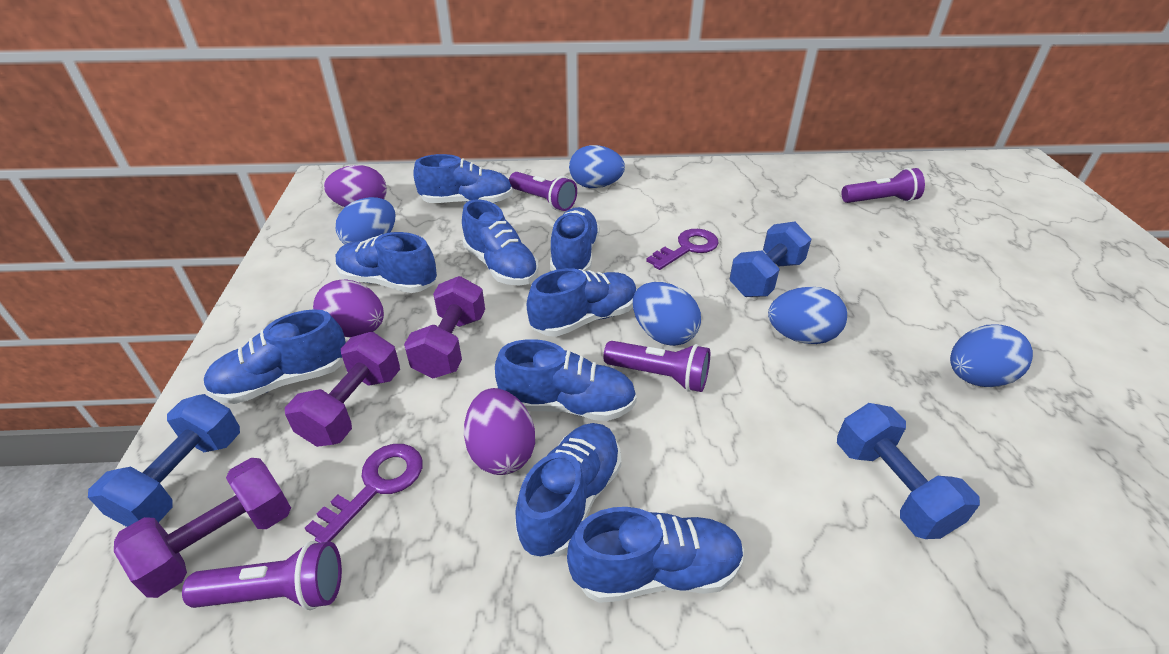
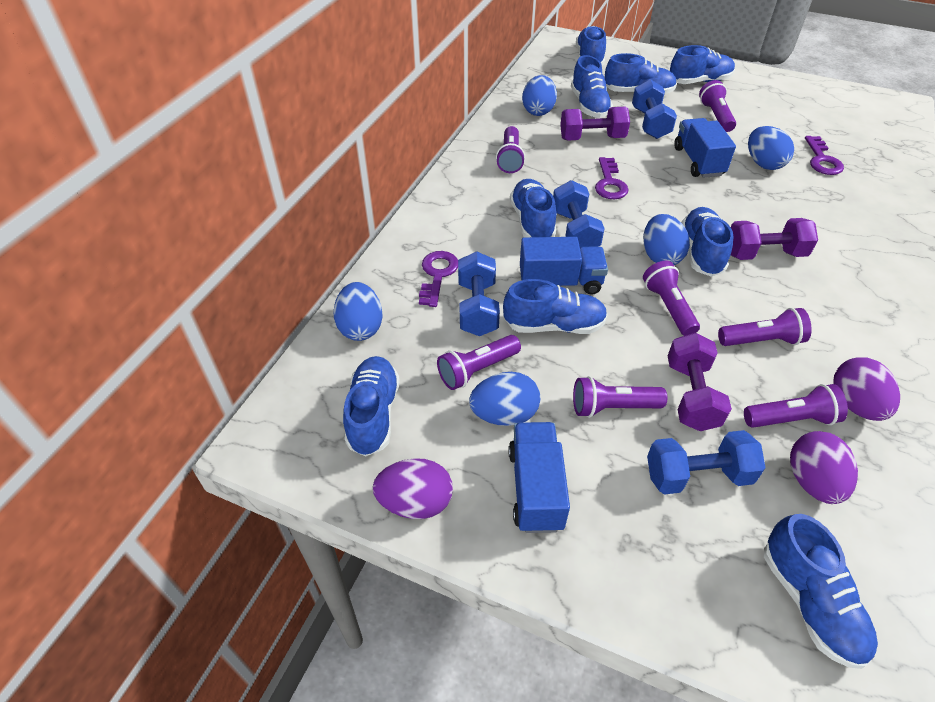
blue dumbbell: 3 -> 4
blue truck: 0 -> 3
purple flashlight: 4 -> 7
purple key: 2 -> 3

